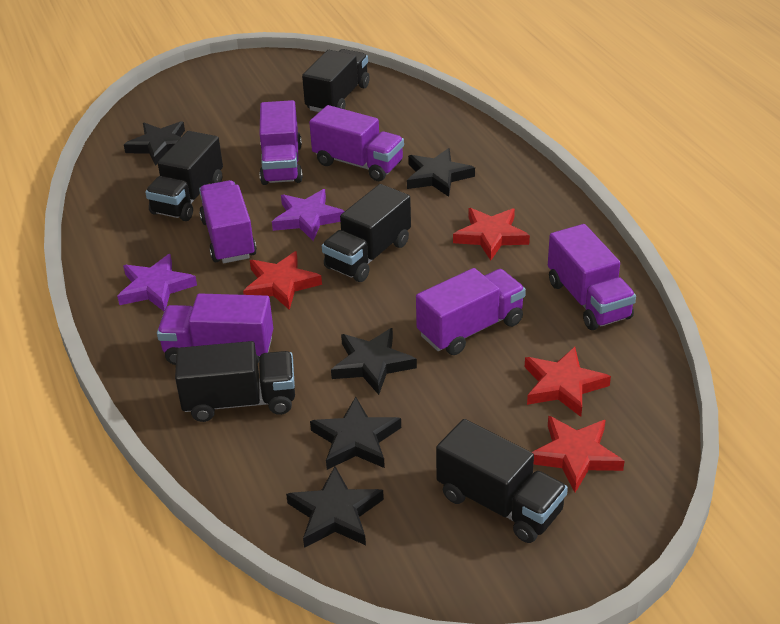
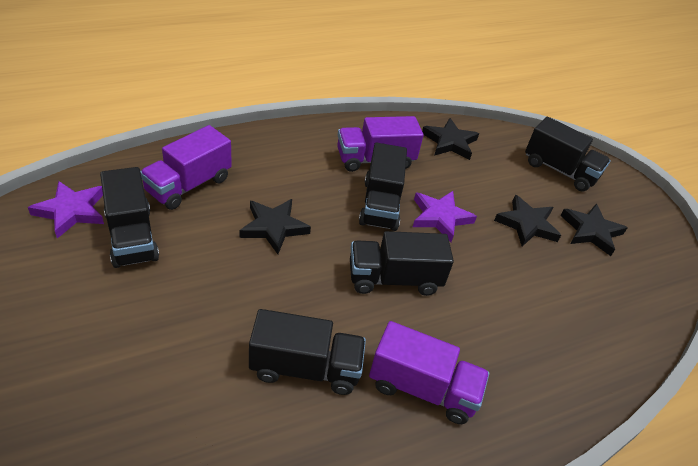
black star: 5 -> 4
purple truck: 6 -> 3
red star: 4 -> 0

